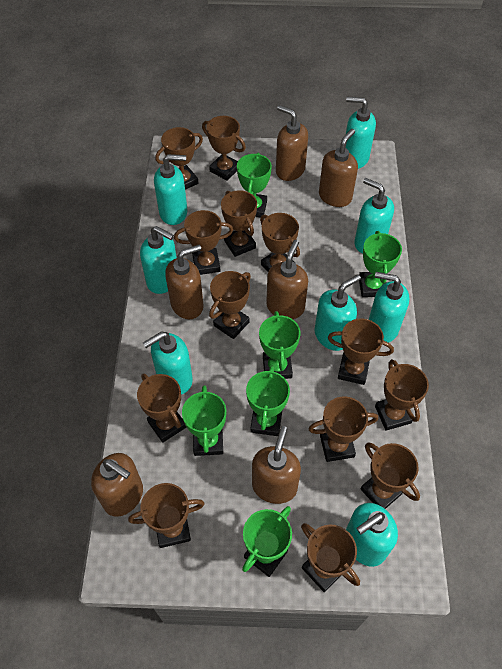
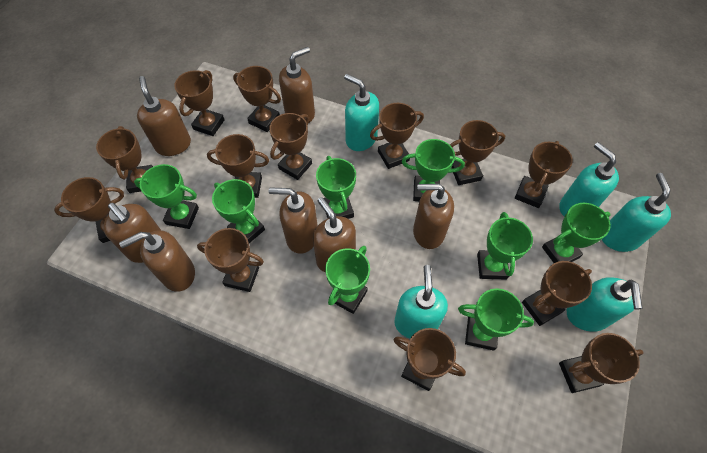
brown soap dispenser: 6 -> 7
green trophy: 6 -> 8
turquoise soap dispenser: 8 -> 5

